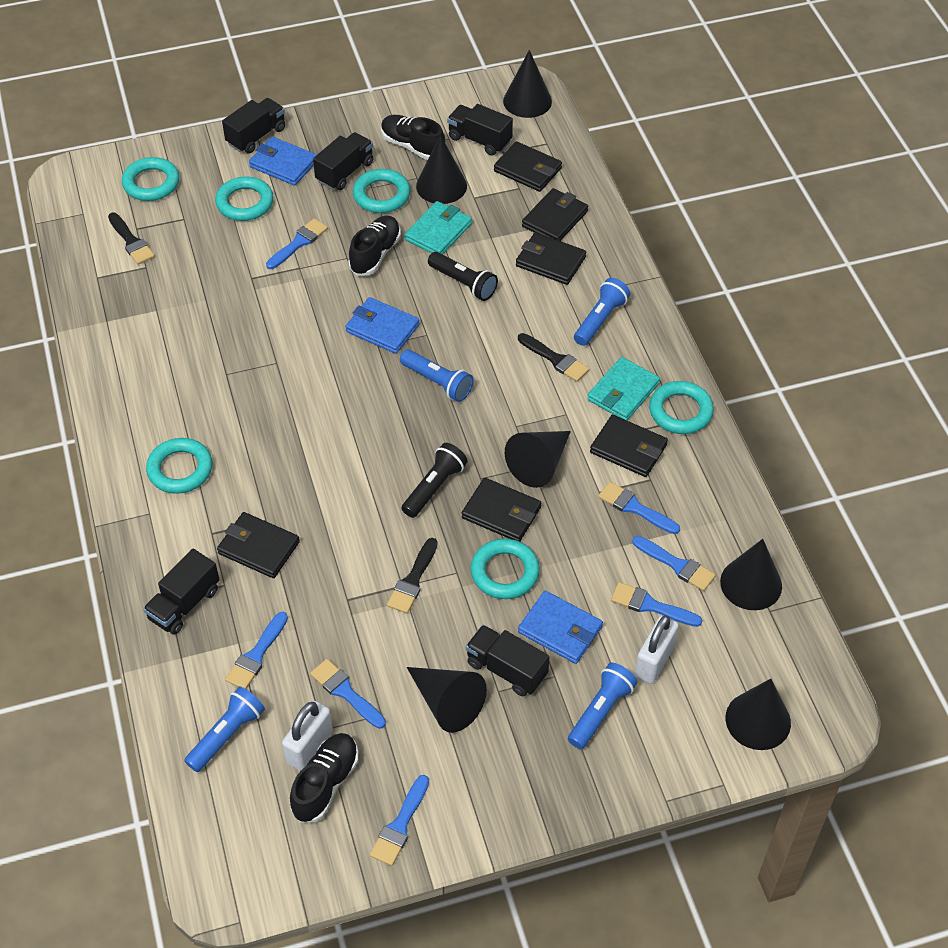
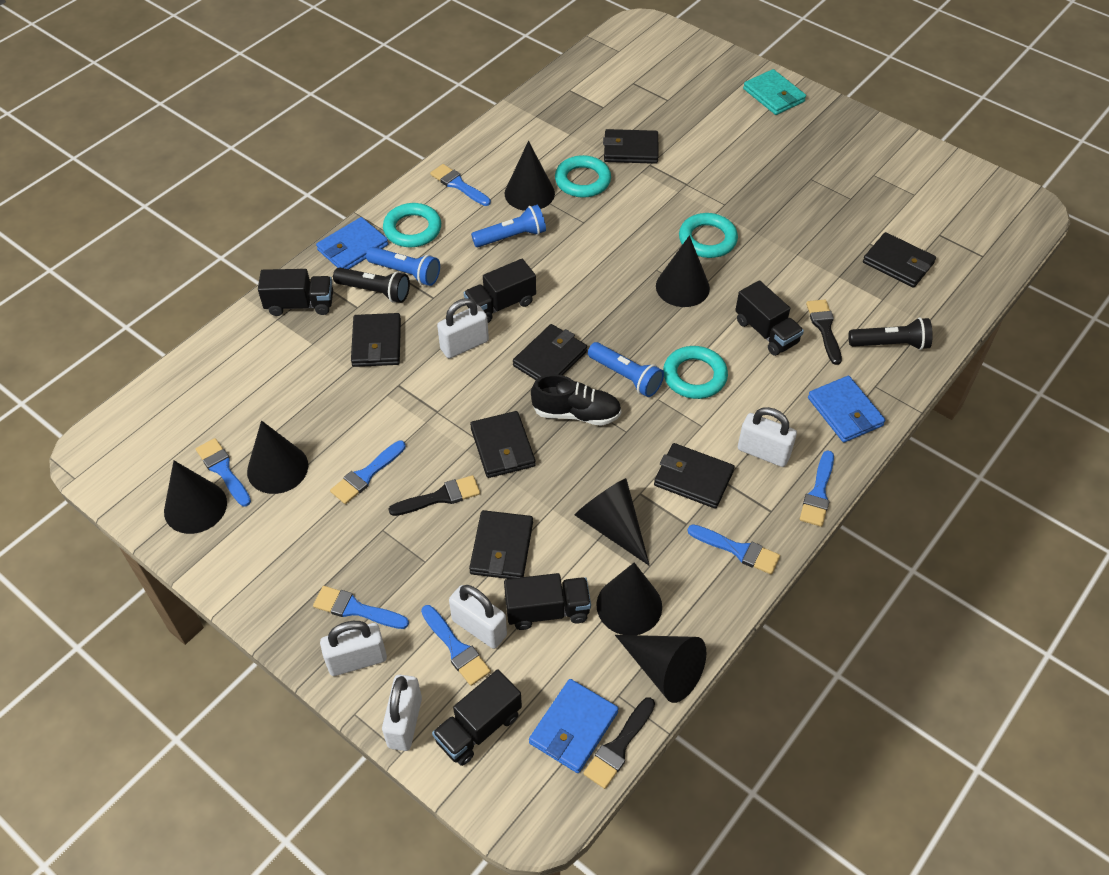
black cone: 6 -> 7
black shoe: 3 -> 1
black wallet: 6 -> 7
blue flashlight: 4 -> 3
turquoise ring: 6 -> 4
turquoise wallet: 2 -> 1
white padlock: 2 -> 5

